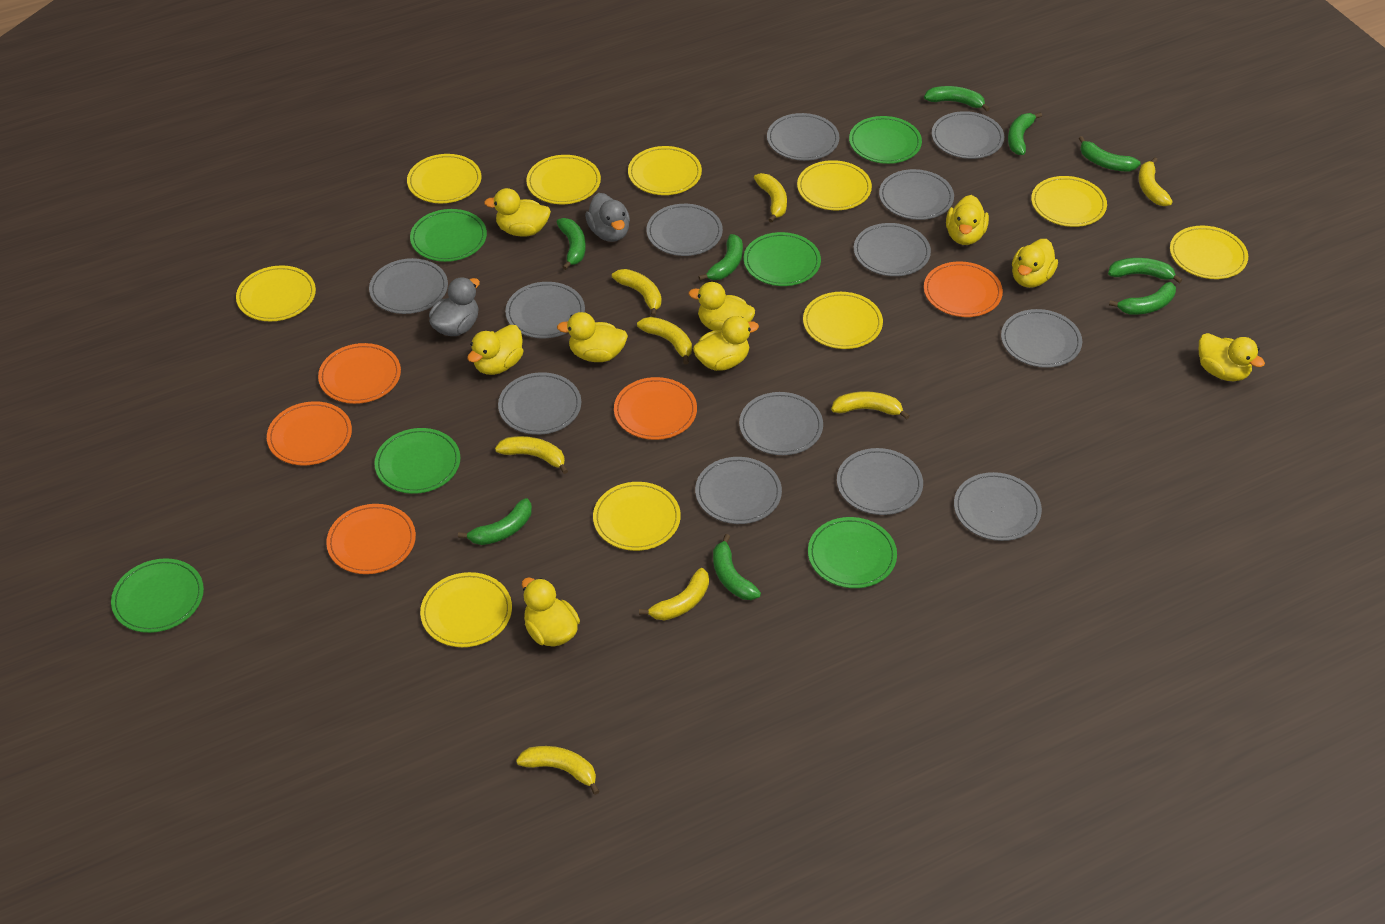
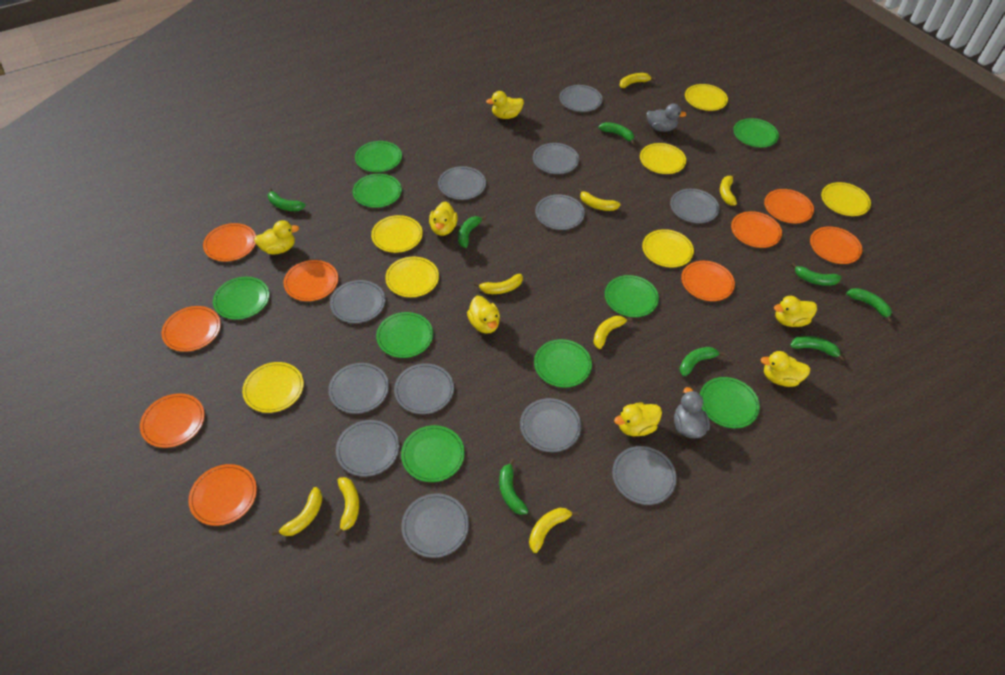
green banana: 9 -> 8
green plate: 6 -> 9
grey plate: 13 -> 12
orange plate: 5 -> 9
yellow duck: 9 -> 7
yellow plate: 10 -> 7

